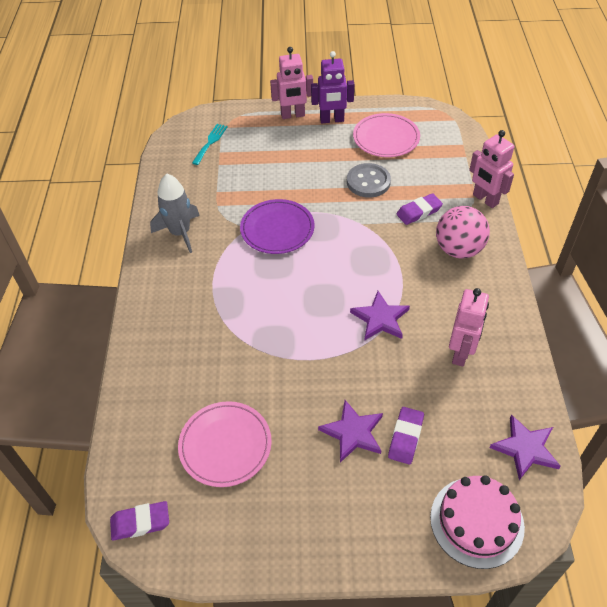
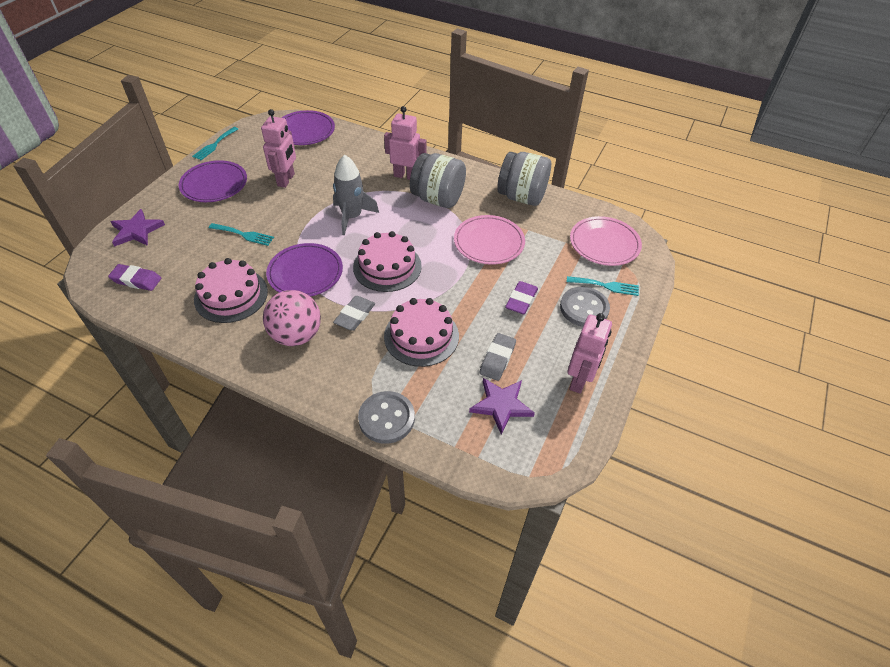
grey button: 1 -> 2
grey eraser: 0 -> 2
grey jar: 0 -> 2
pink cake: 1 -> 3
purple eraser: 3 -> 2
purple plate: 1 -> 3
purple robot: 1 -> 0
purple star: 3 -> 2
turquoise fork: 1 -> 3

